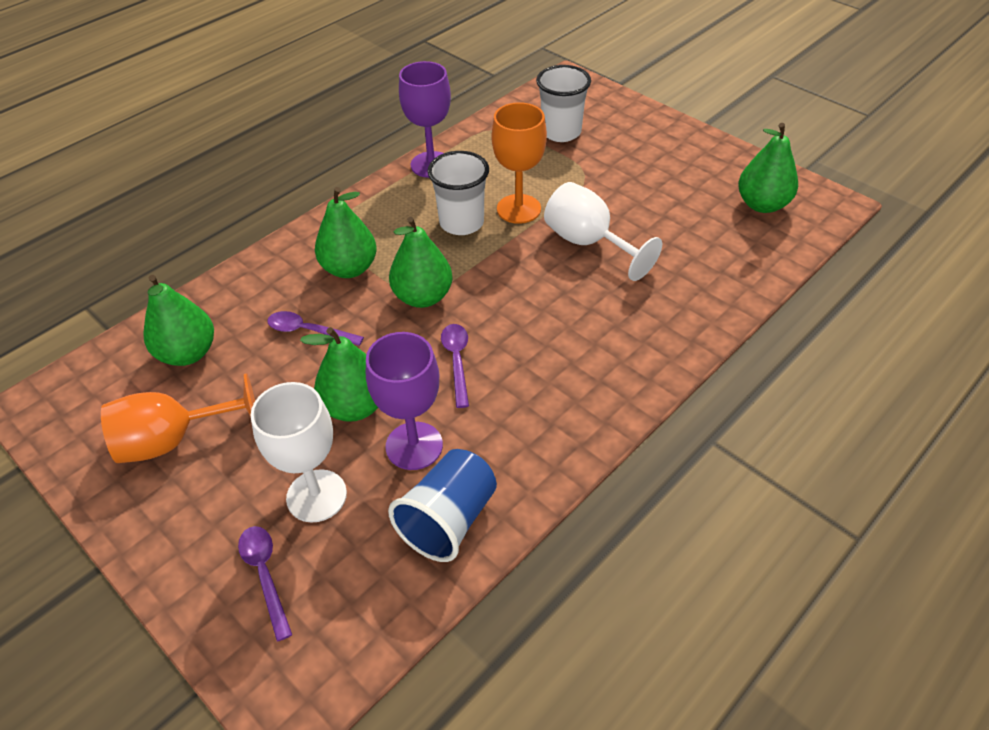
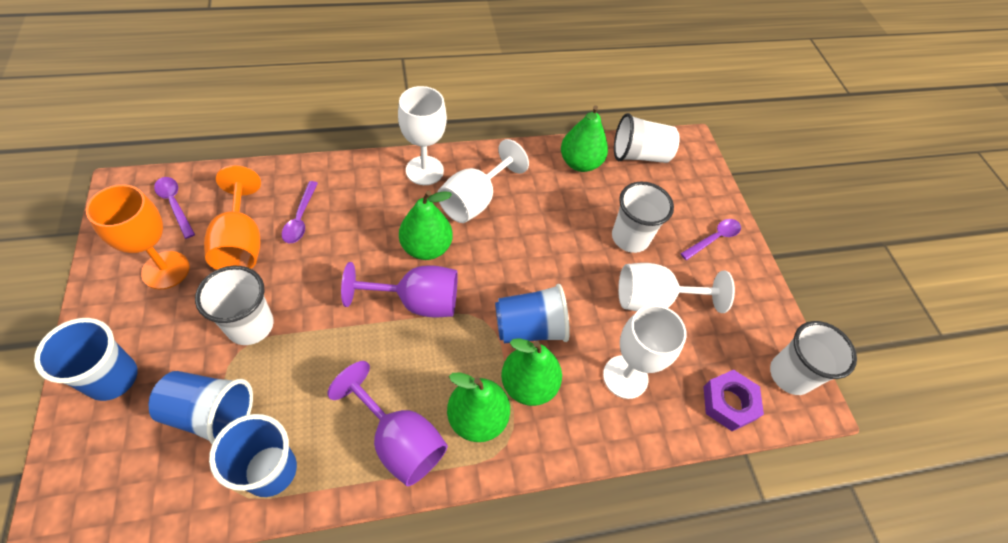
blue cup: 1 -> 4
green pear: 5 -> 4
purple nut: 0 -> 1
white cup: 2 -> 4
white goblet: 2 -> 4

